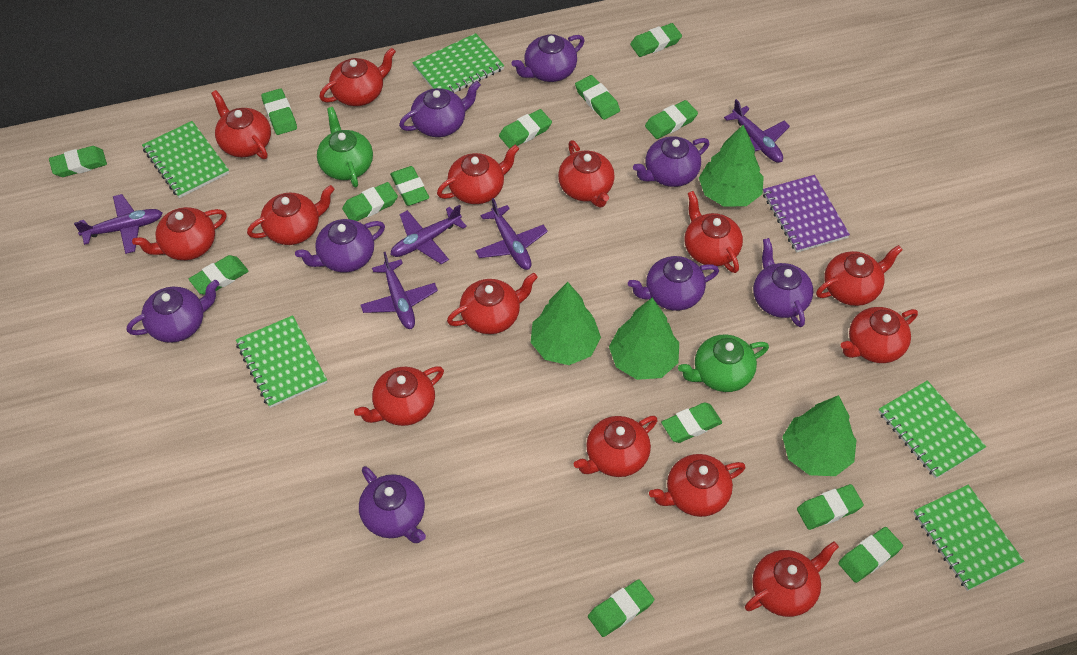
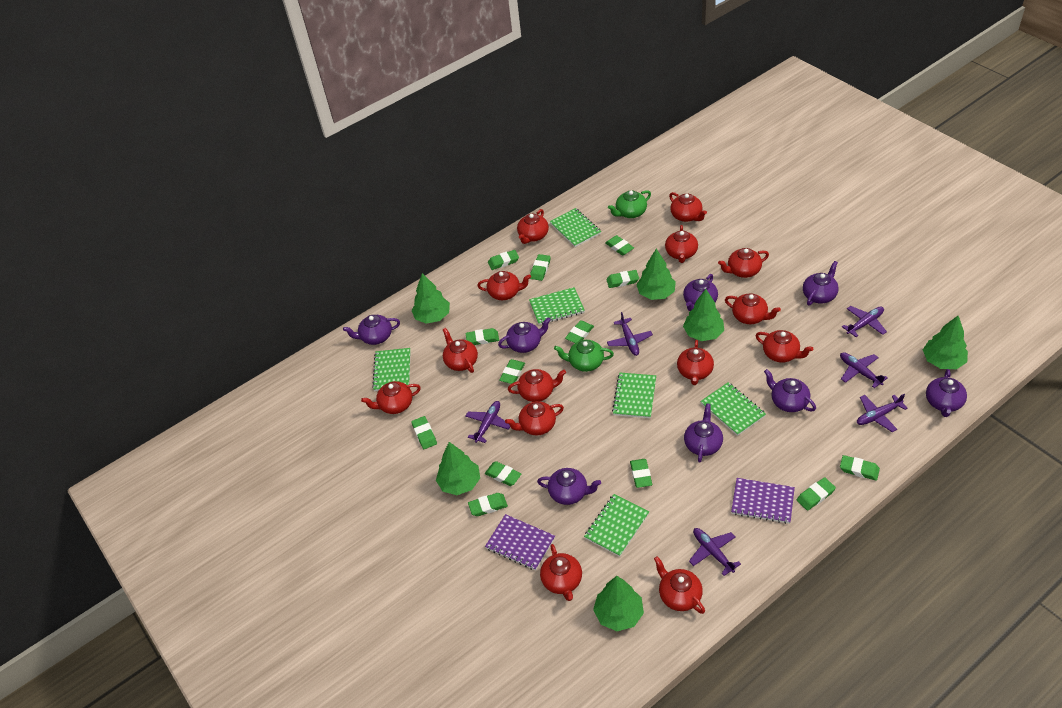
green notebook: 5 -> 6
green tree: 4 -> 6
purple notebook: 1 -> 2
purple plane: 5 -> 6

